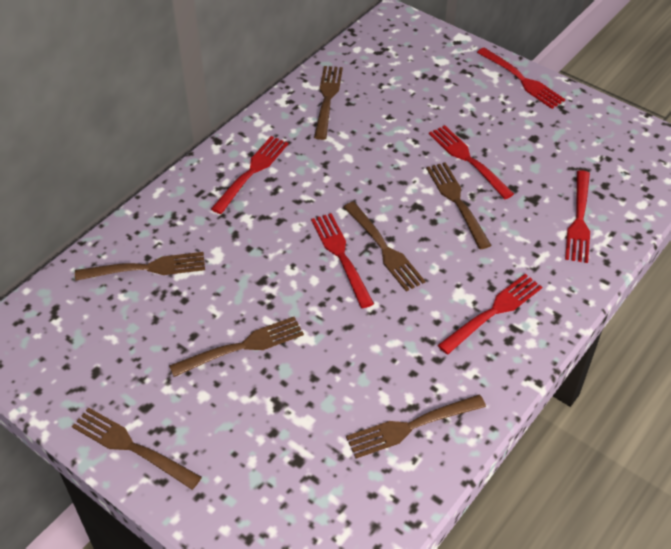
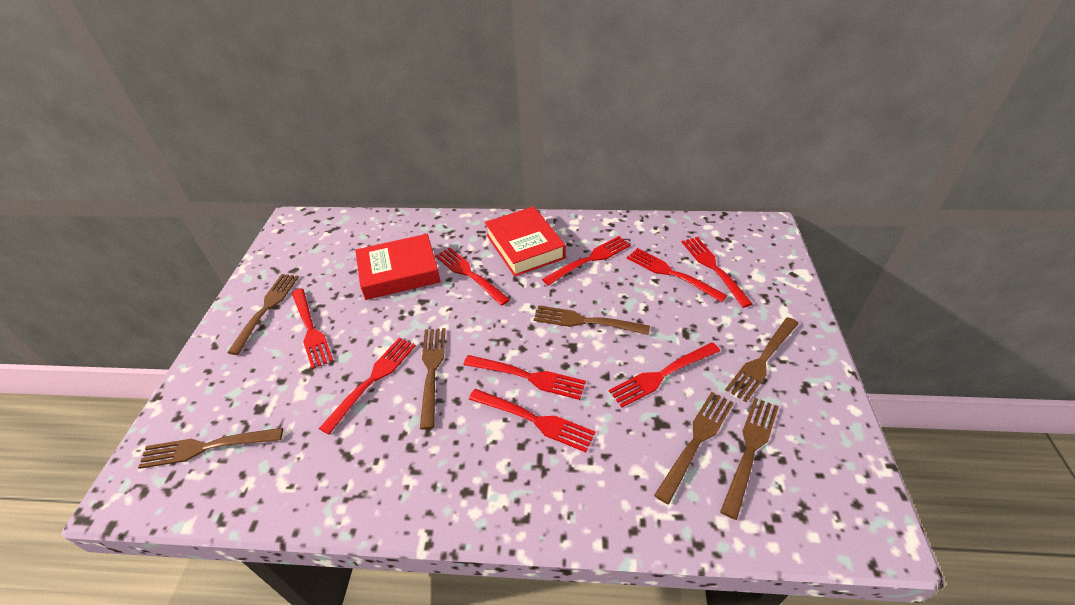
red book: 0 -> 2
red fork: 6 -> 9

